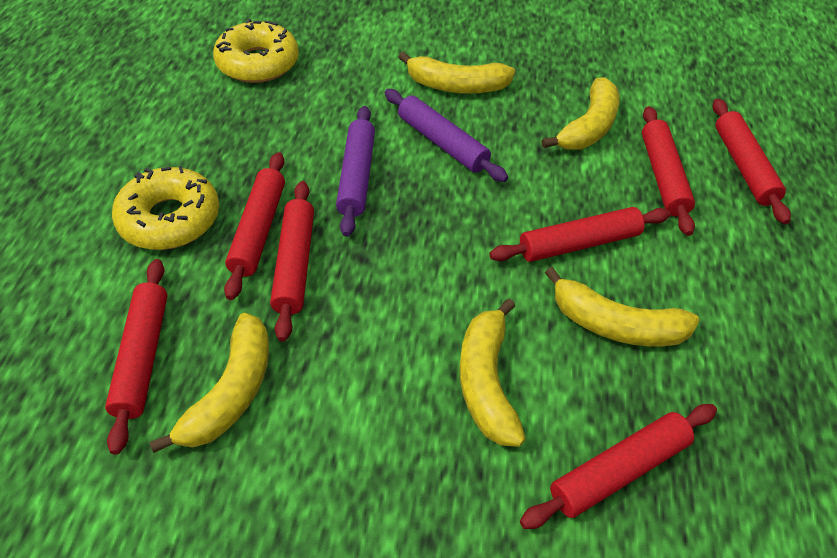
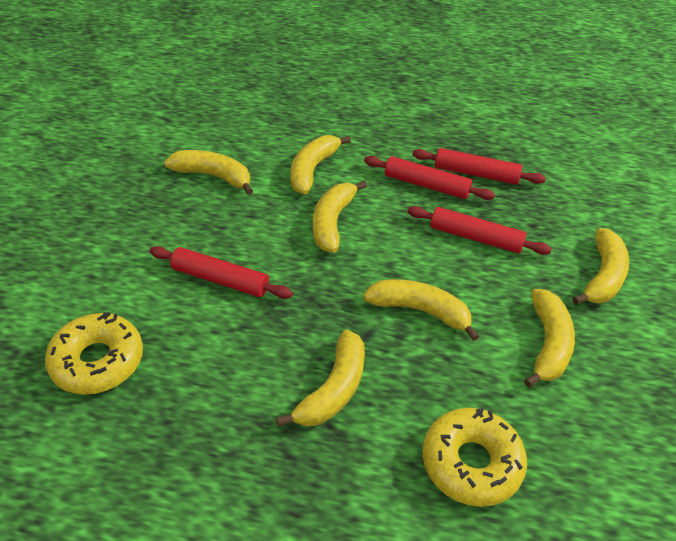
purple rolling pin: 2 -> 0
red rolling pin: 7 -> 4
yellow banana: 5 -> 7

